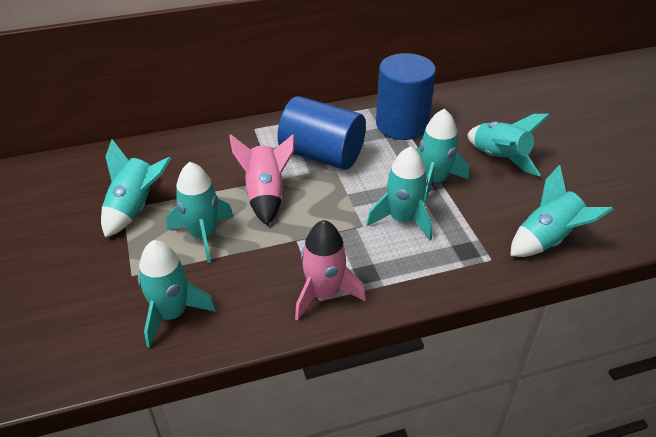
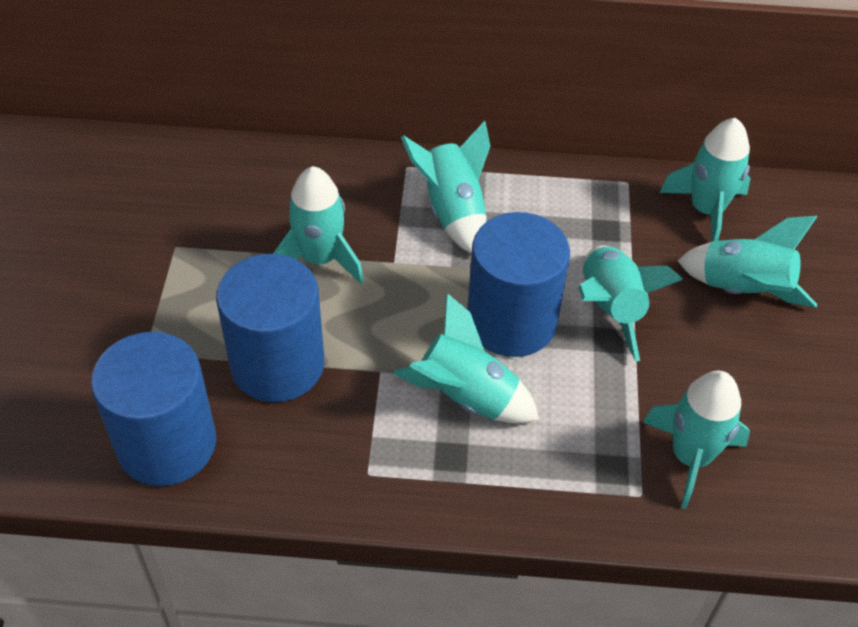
blue cylinder: 2 -> 3
pink rocket: 2 -> 0

